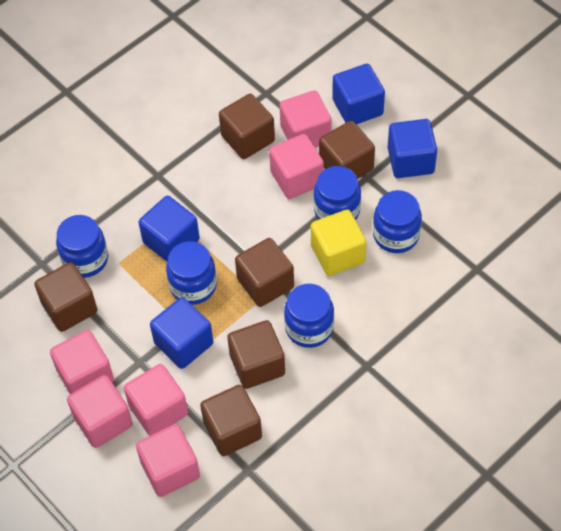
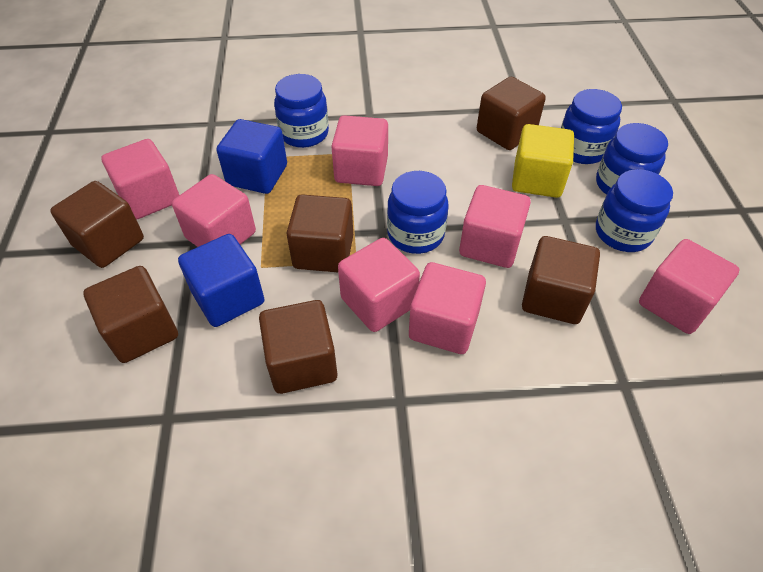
blue cube: 4 -> 2
pink cube: 6 -> 7

